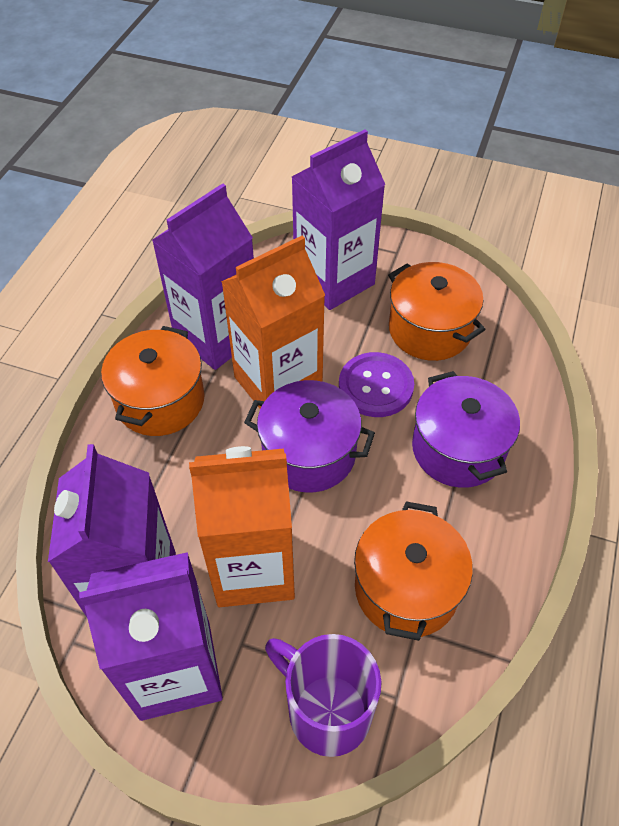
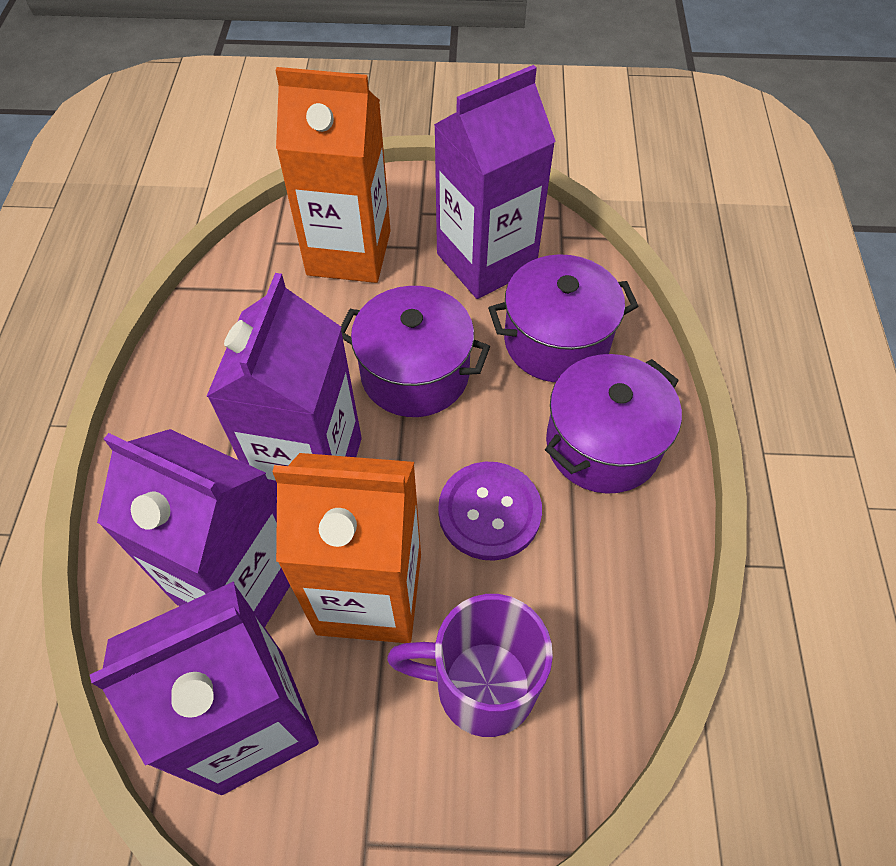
orange pot: 3 -> 0
purple pot: 2 -> 3

